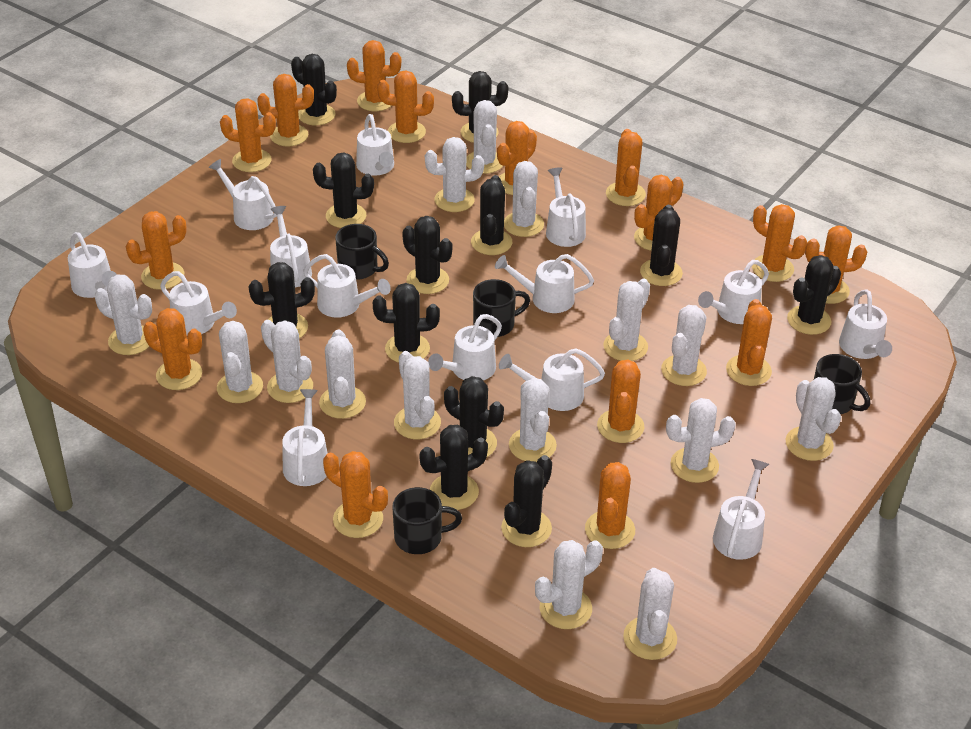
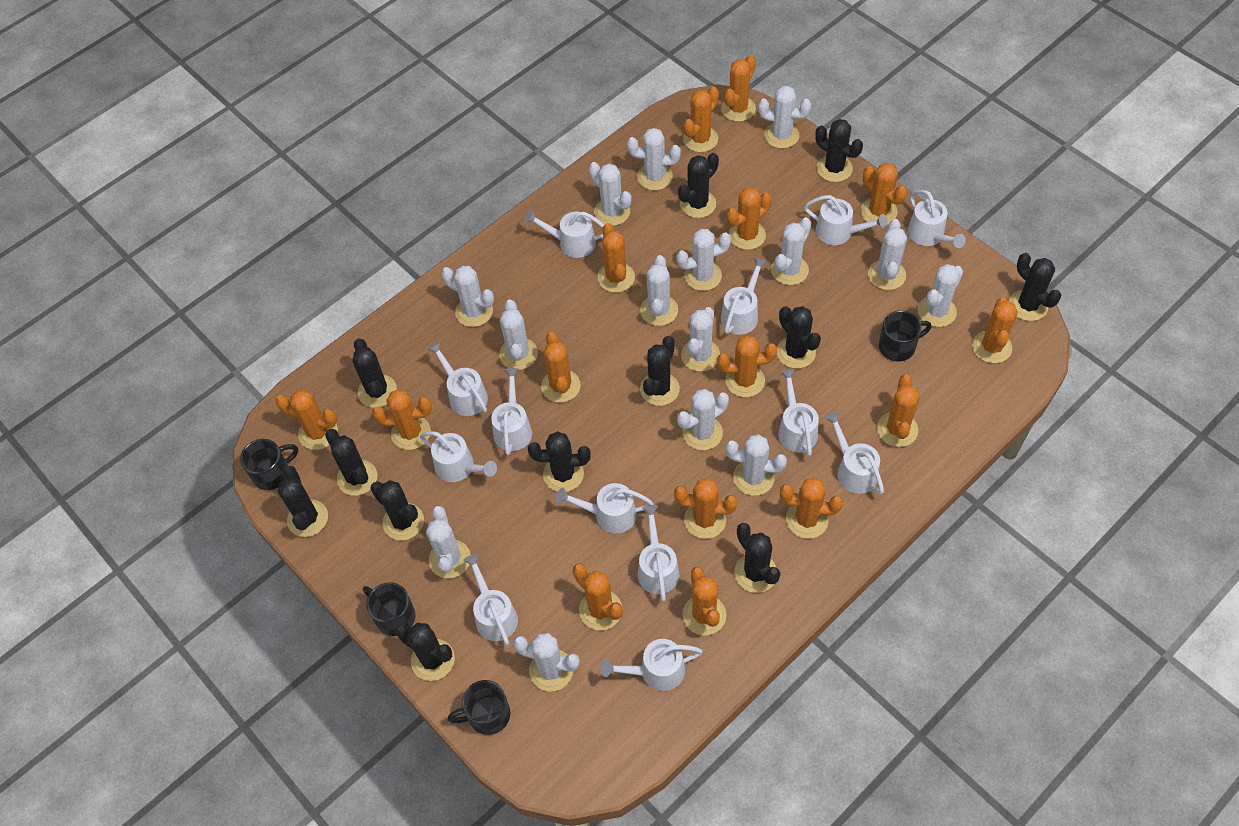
white watering can: 14 -> 13

